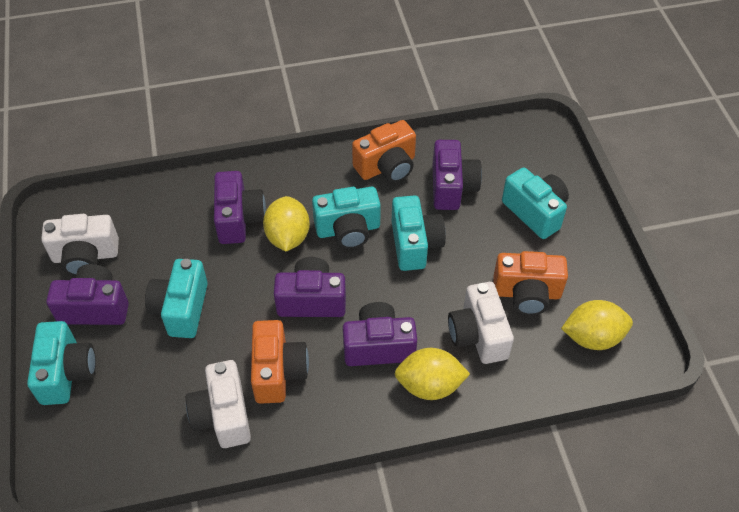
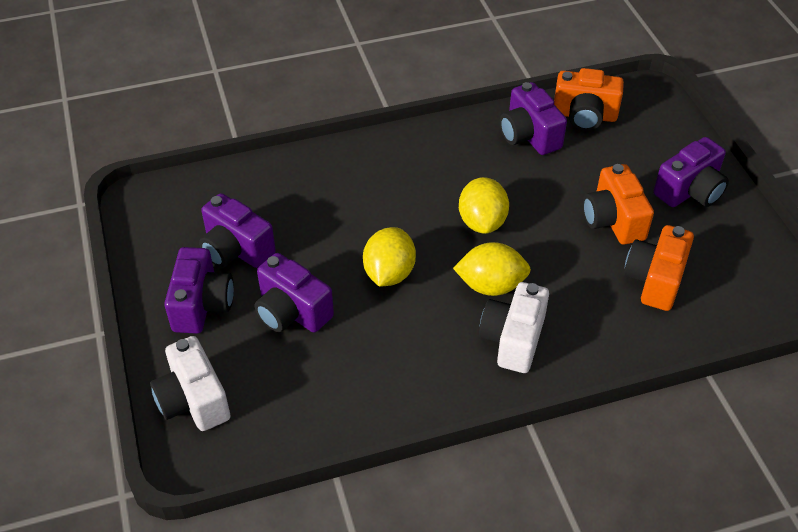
turquoise camera: 5 -> 0
white camera: 3 -> 2

